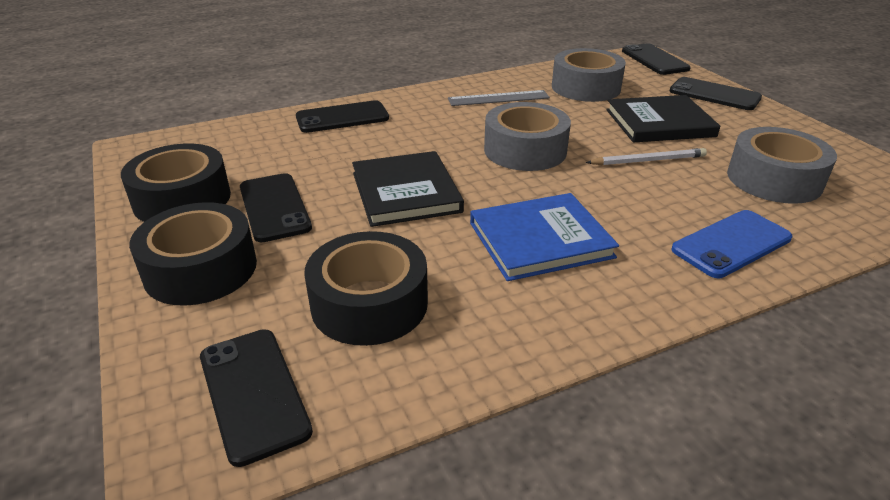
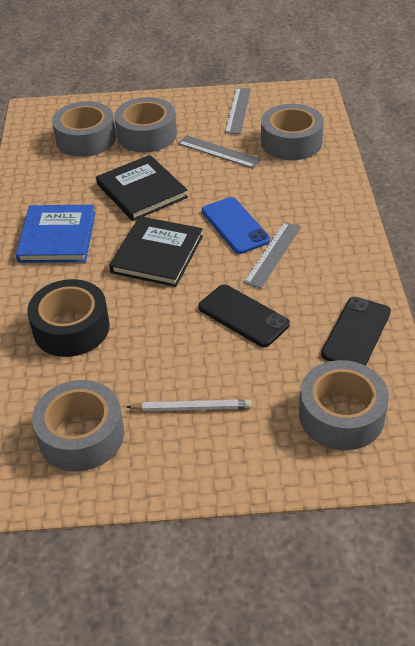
black phone: 5 -> 2
black tape: 3 -> 1
grey ruler: 1 -> 3
grey tape: 3 -> 5

